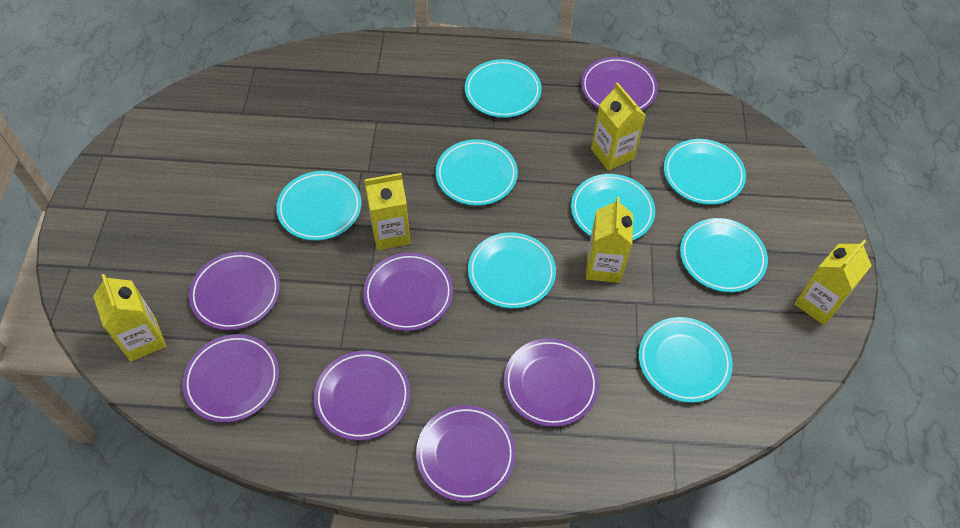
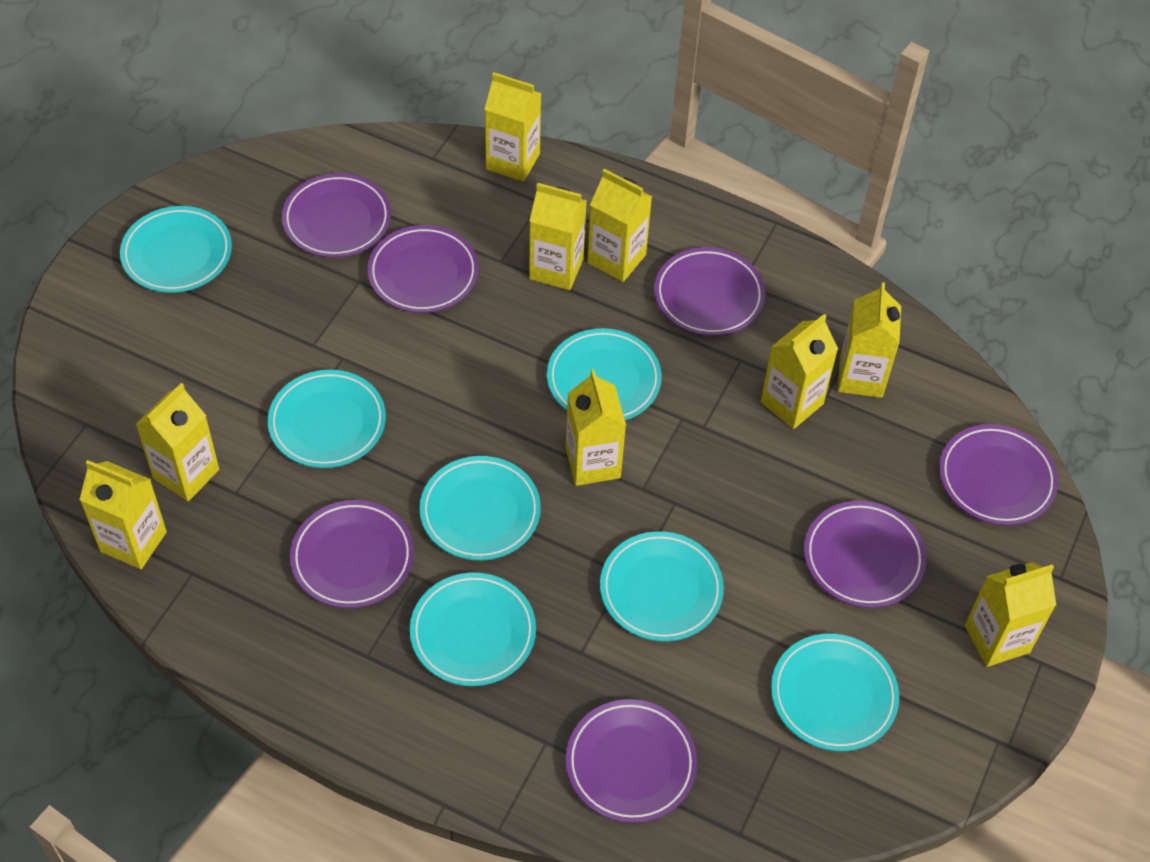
turquoise plate: 8 -> 7
yellow carton: 5 -> 9

